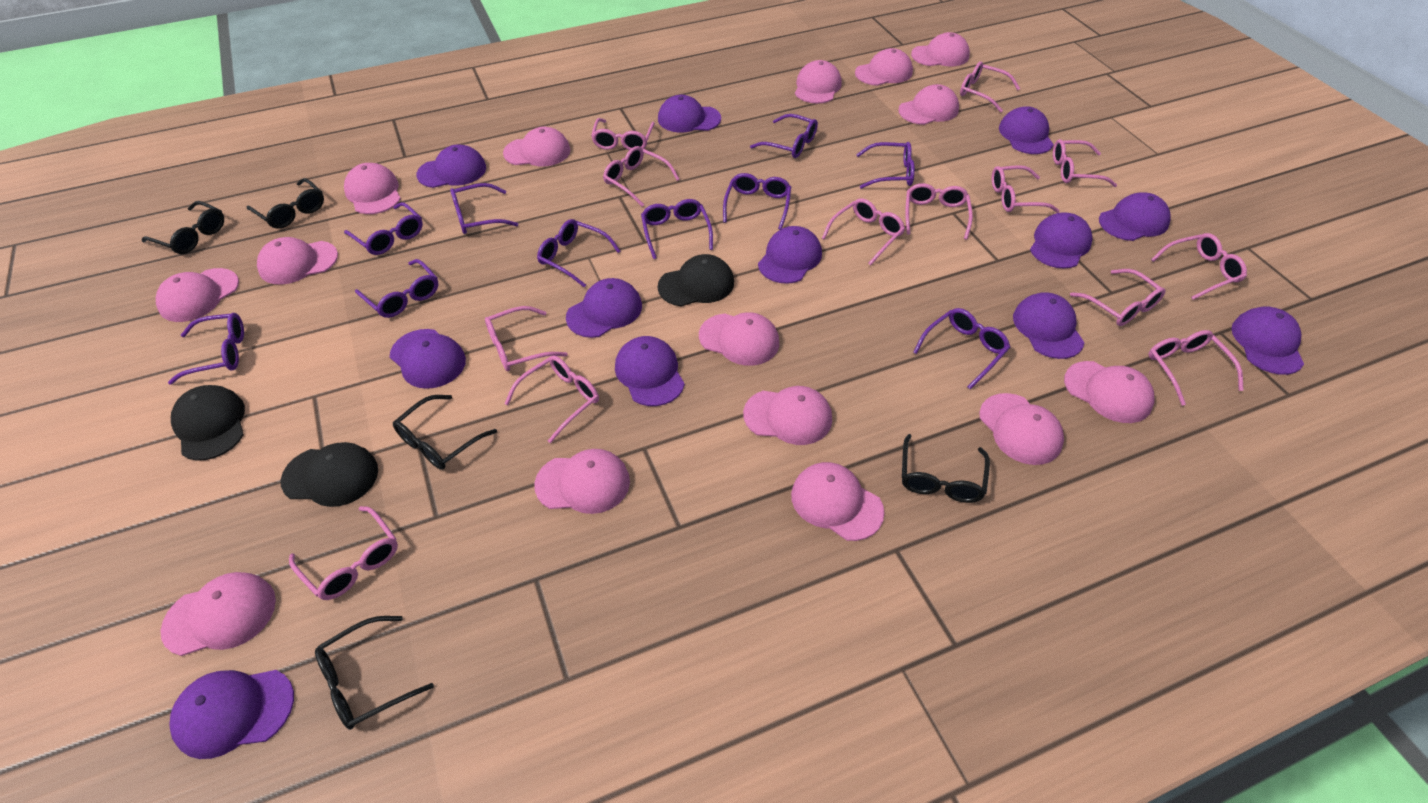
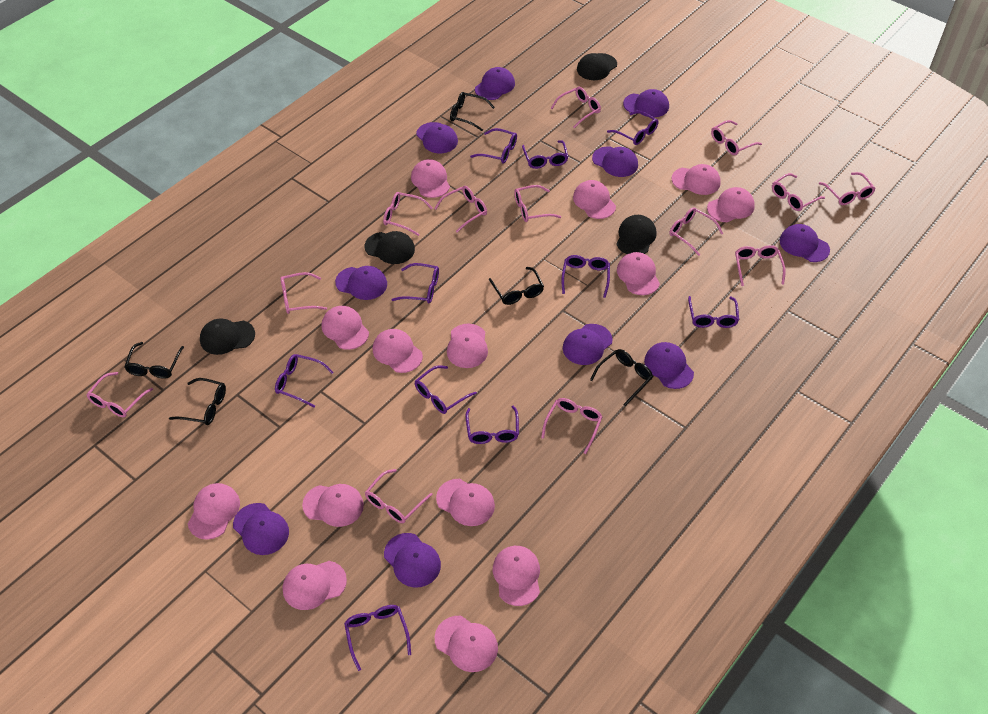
black cap: 3 -> 4
pink cap: 15 -> 14
purple cap: 12 -> 10

